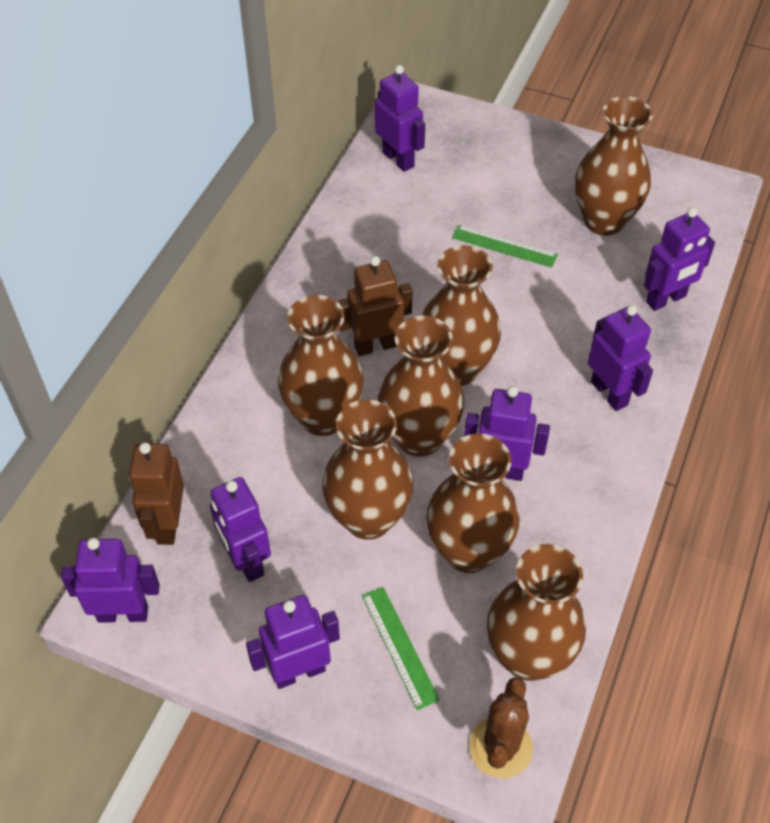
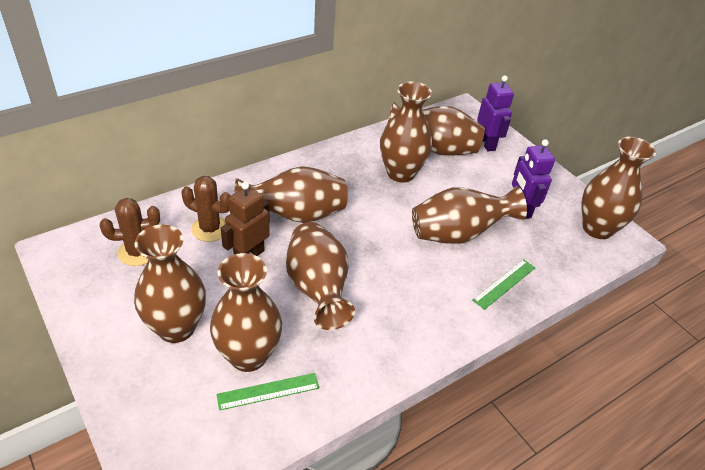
brown cactus: 1 -> 2
brown robot: 2 -> 1
brown vase: 7 -> 8
purple robot: 7 -> 2

